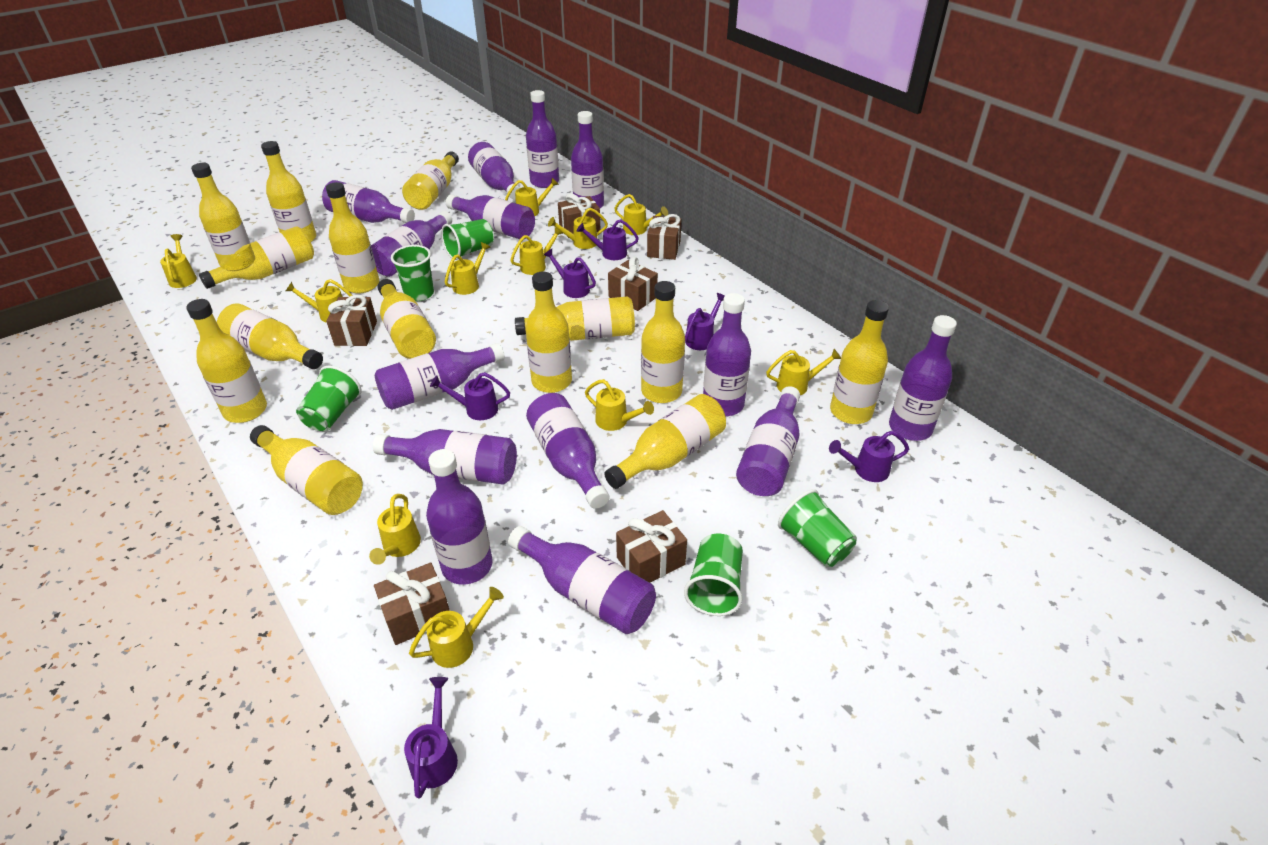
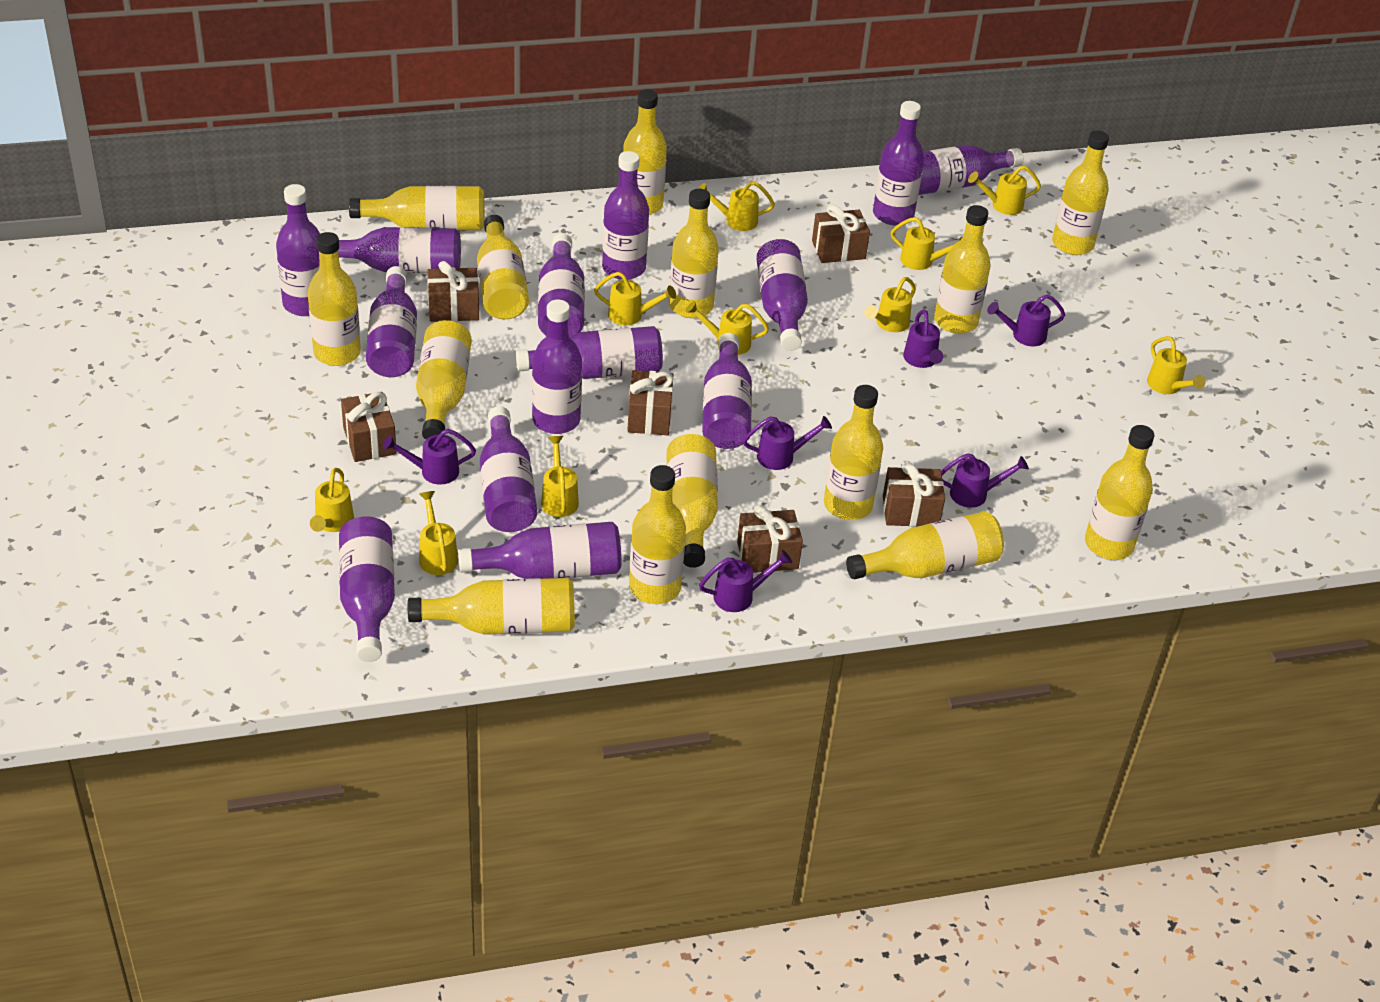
green cup: 5 -> 0
yellow watering can: 11 -> 10

